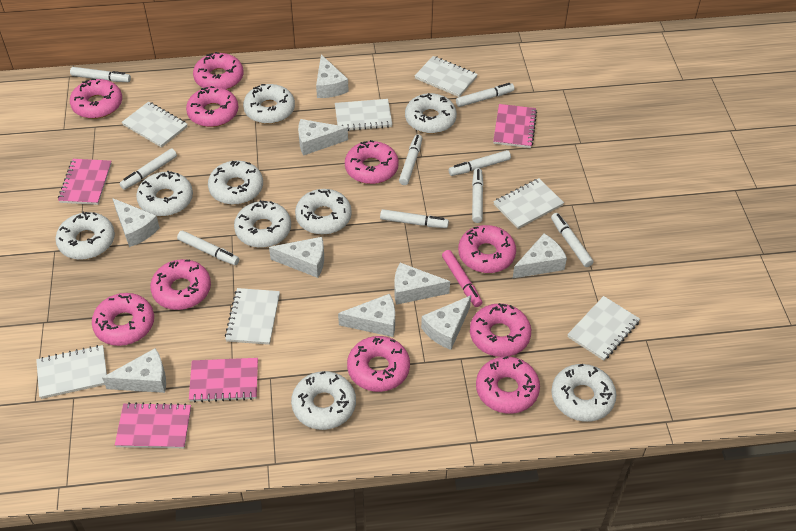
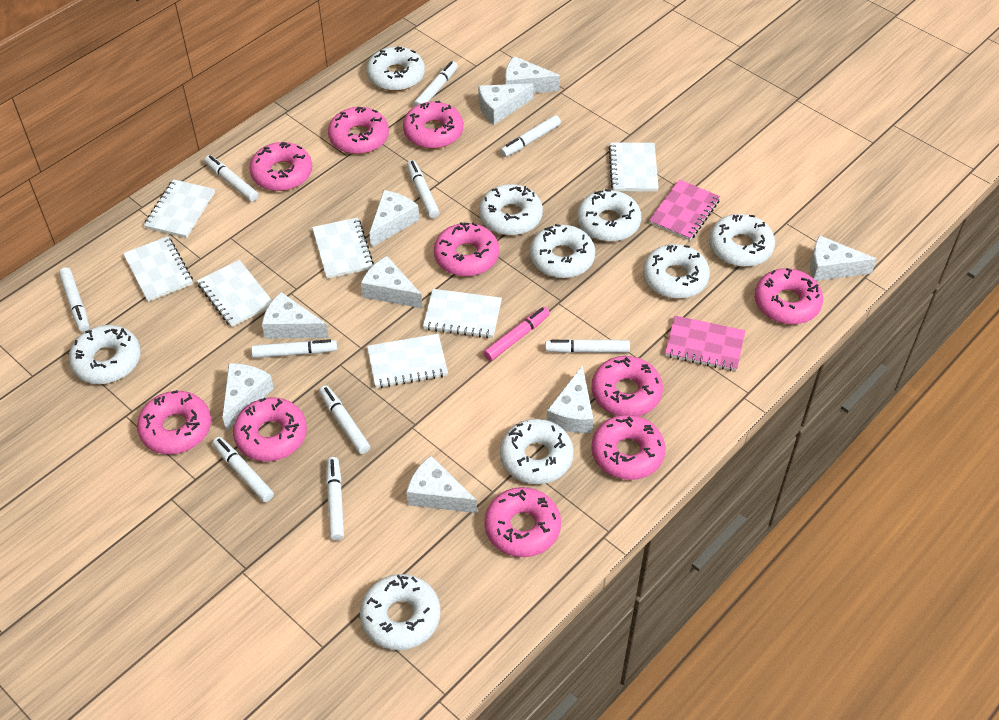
pink notebook: 4 -> 2
white marker: 9 -> 10

